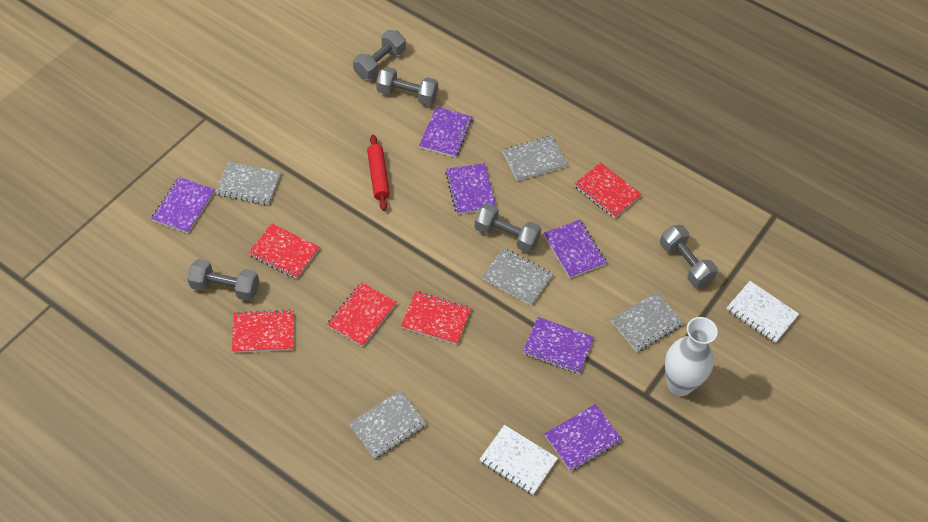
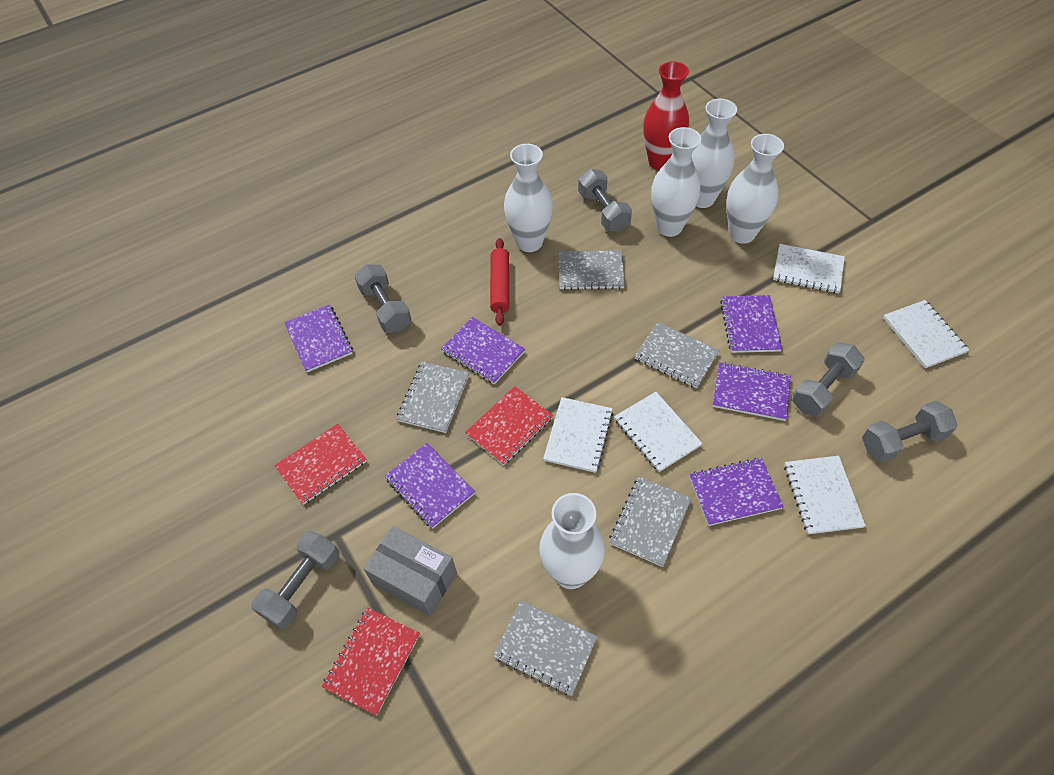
grey box: 0 -> 1
red notebook: 5 -> 3
red vase: 0 -> 1
white notebook: 2 -> 5
white vase: 1 -> 5

